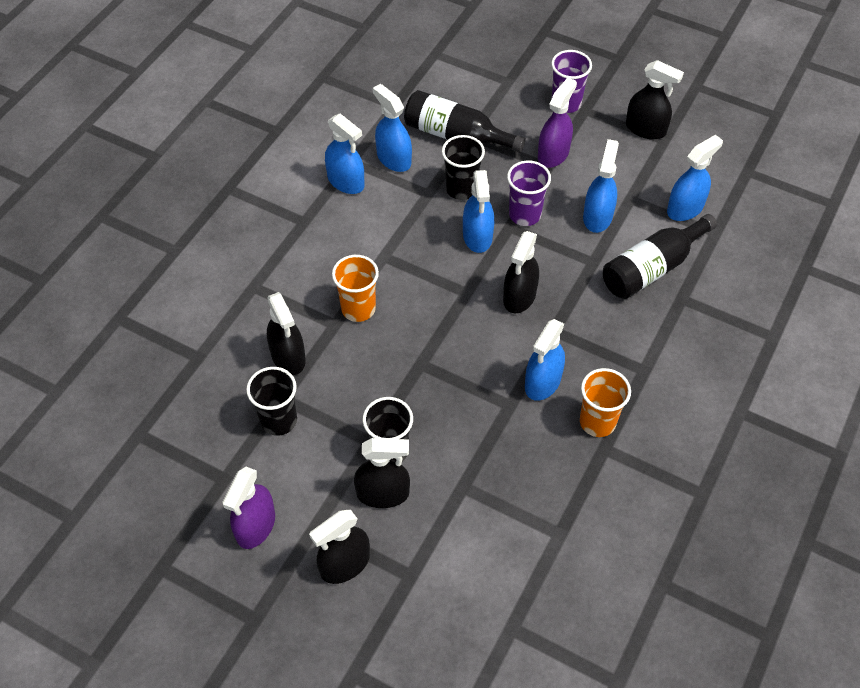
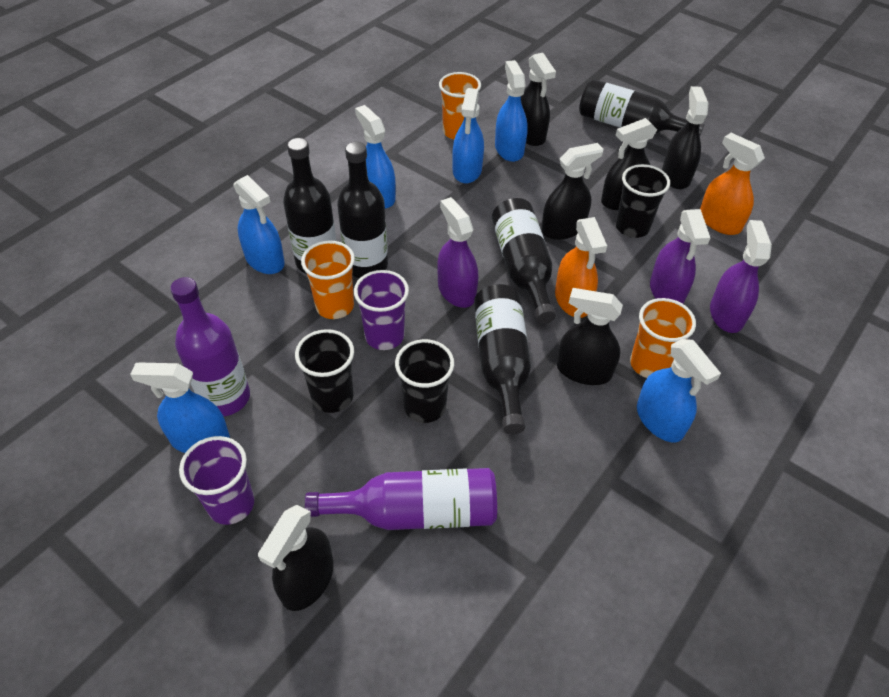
black bottle: 2 -> 5
black spray bottle: 5 -> 6
orange cup: 2 -> 3
orange spray bottle: 0 -> 2
purple bottle: 0 -> 2
purple spray bottle: 2 -> 3

